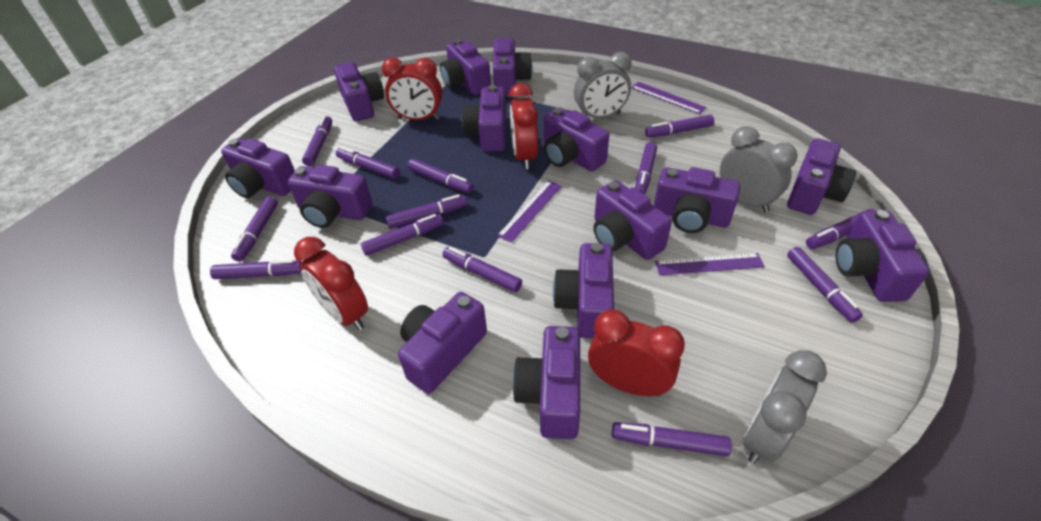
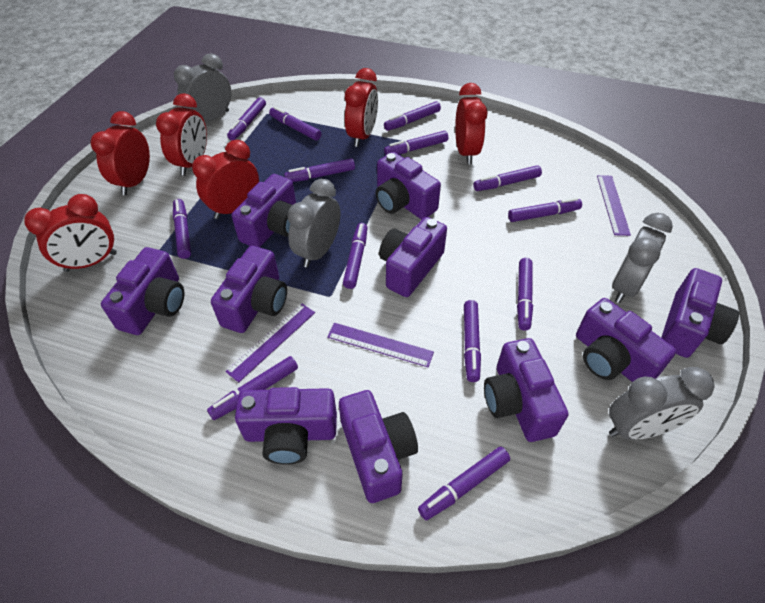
grey clock: 3 -> 4
purple camera: 14 -> 10
red clock: 4 -> 6

